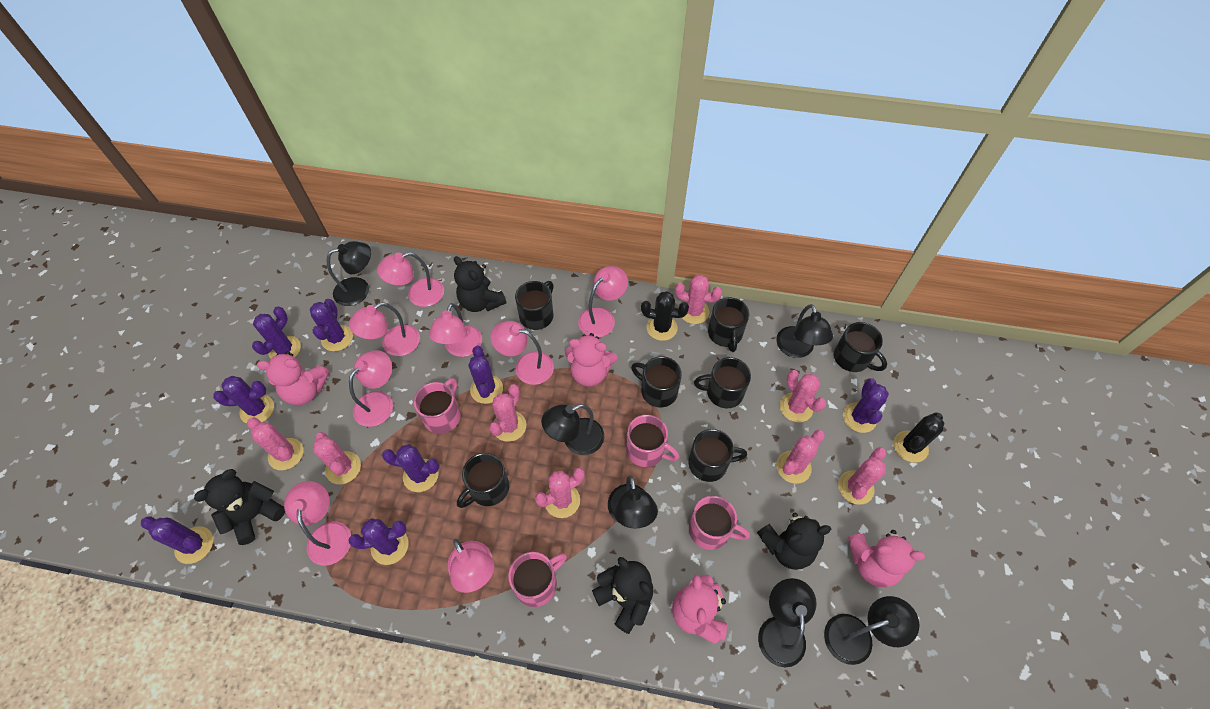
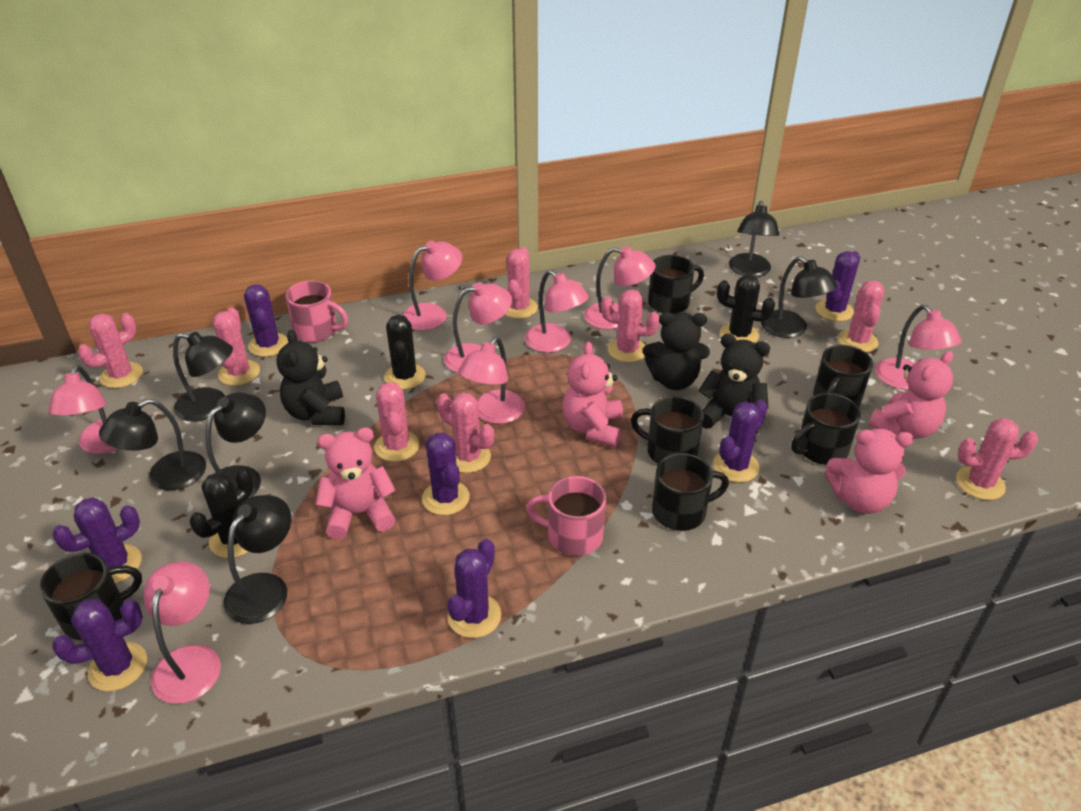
black cactus: 2 -> 3
black mug: 7 -> 6
black teddy bear: 4 -> 3
pink mug: 4 -> 2
purple cactus: 8 -> 7

